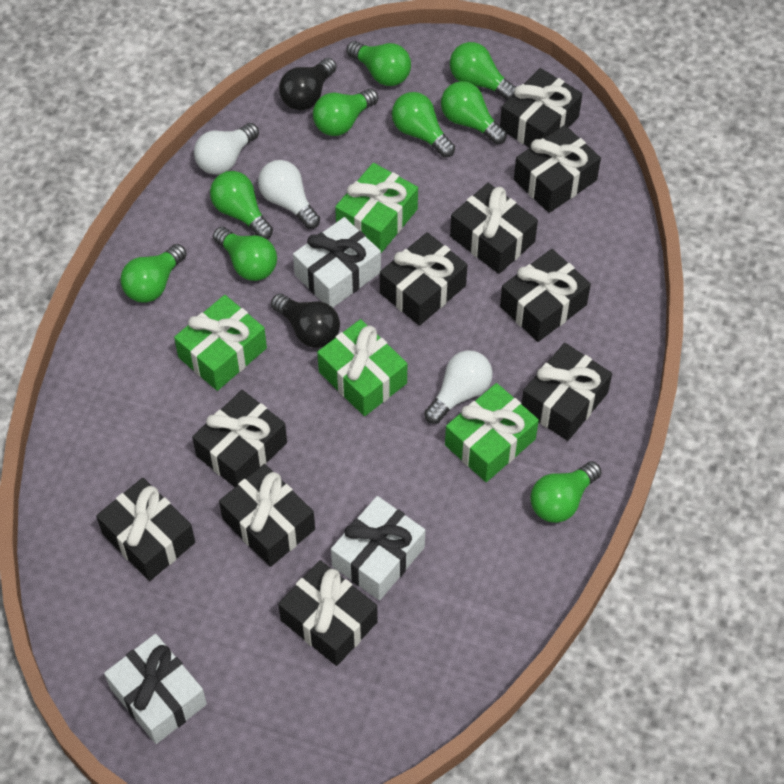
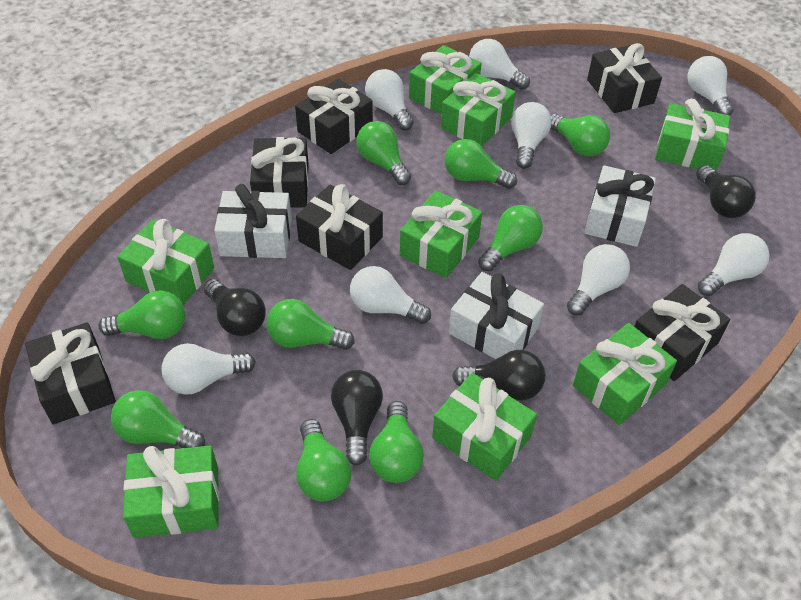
black gift: 10 -> 6
black light bulb: 2 -> 4
green gift: 4 -> 8
white light bulb: 3 -> 8

